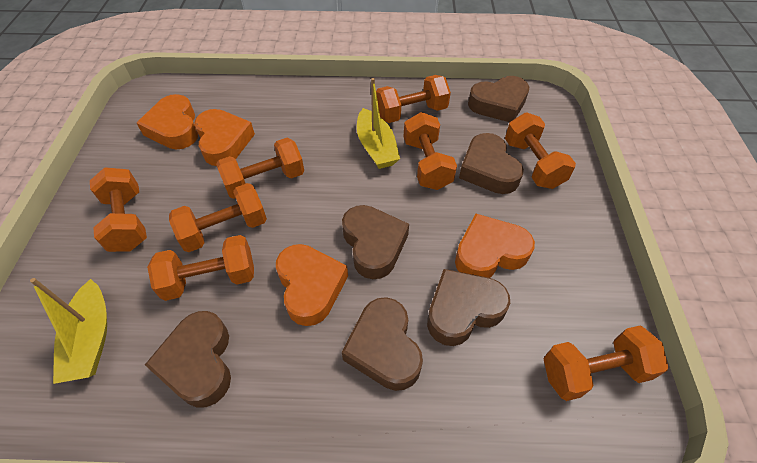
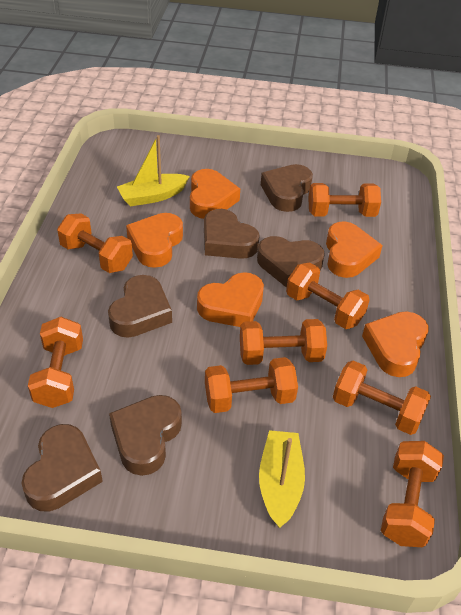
orange heart: 4 -> 5

